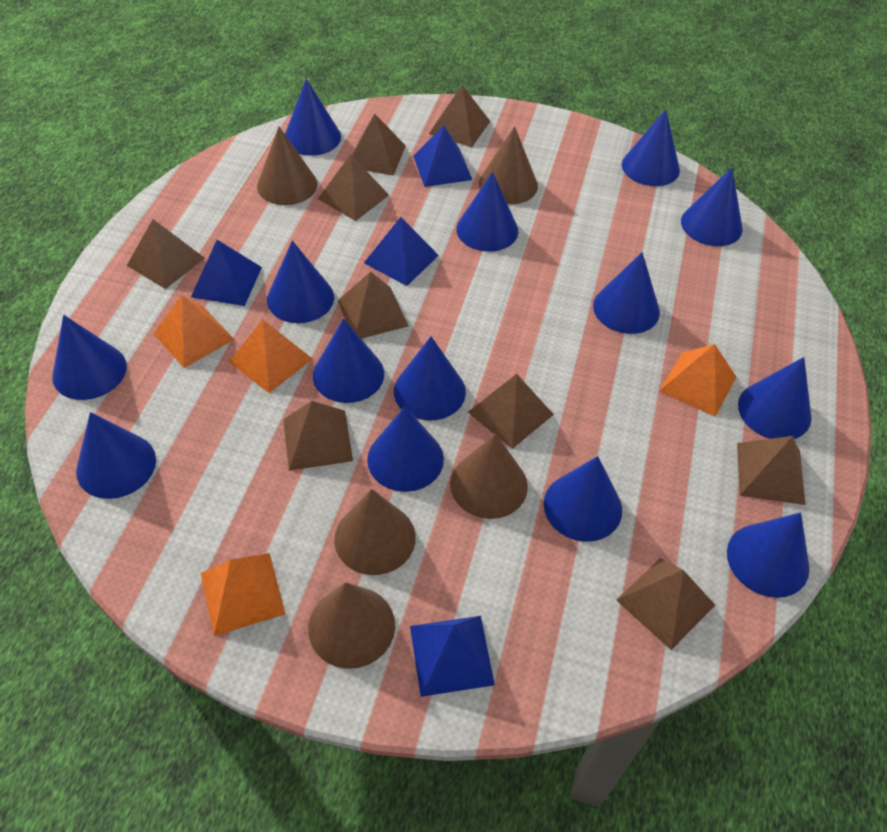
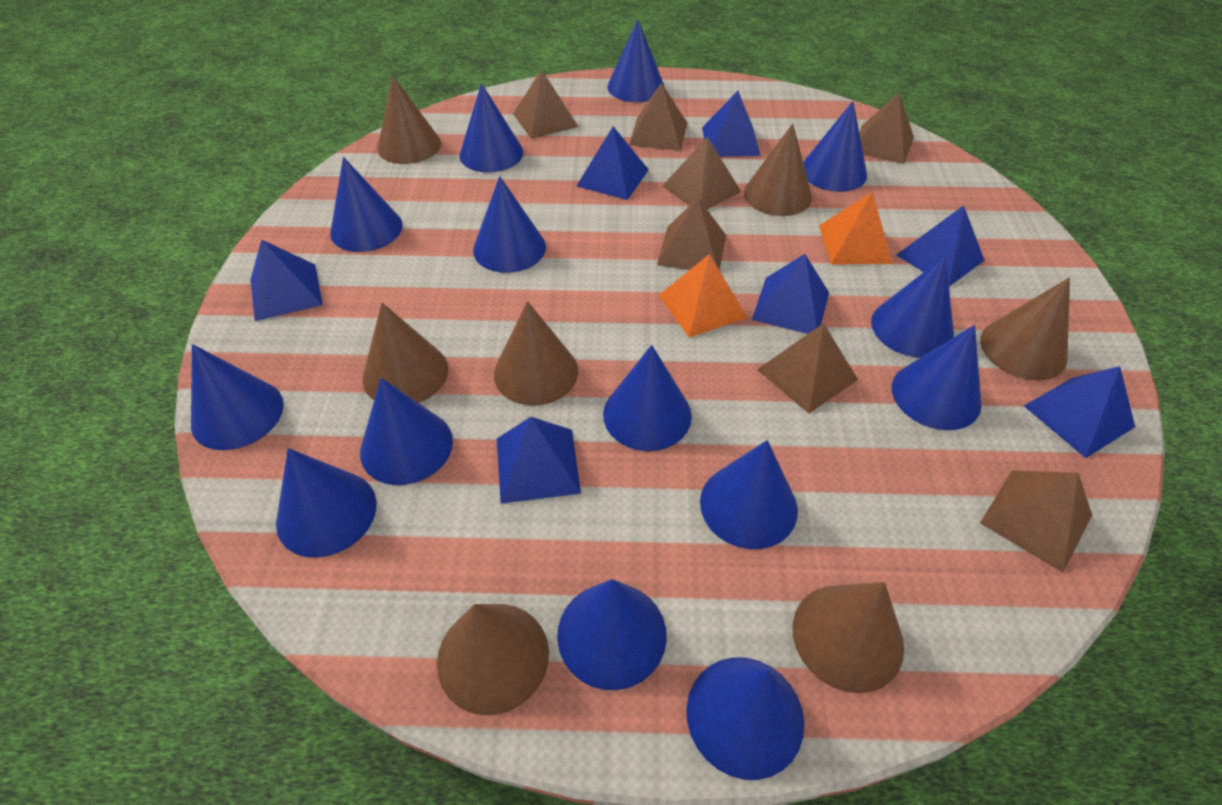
blue pyramid: 4 -> 7
brown cone: 5 -> 7
brown pyramid: 9 -> 7
orange pyramid: 4 -> 2

